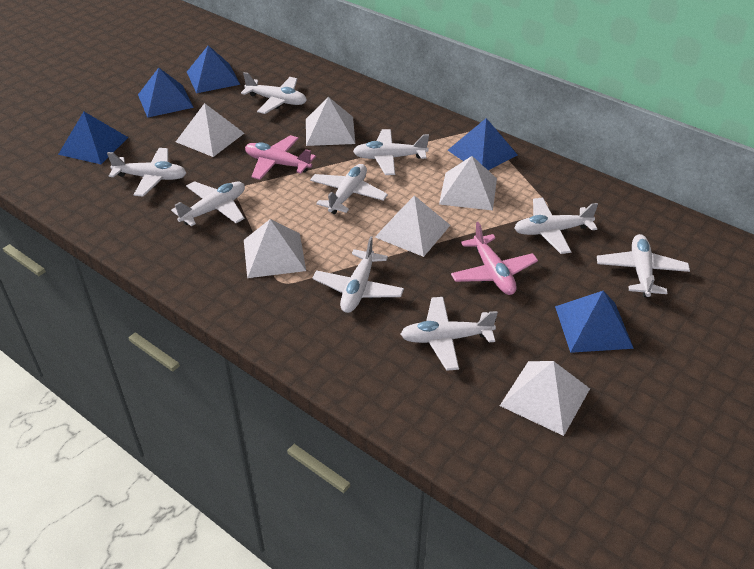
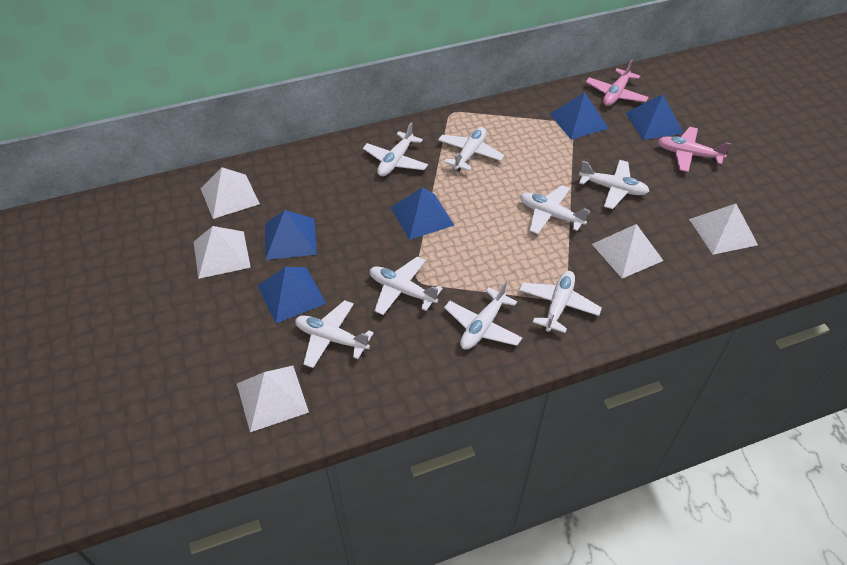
white plane: 9 -> 8
white pyramid: 6 -> 5

